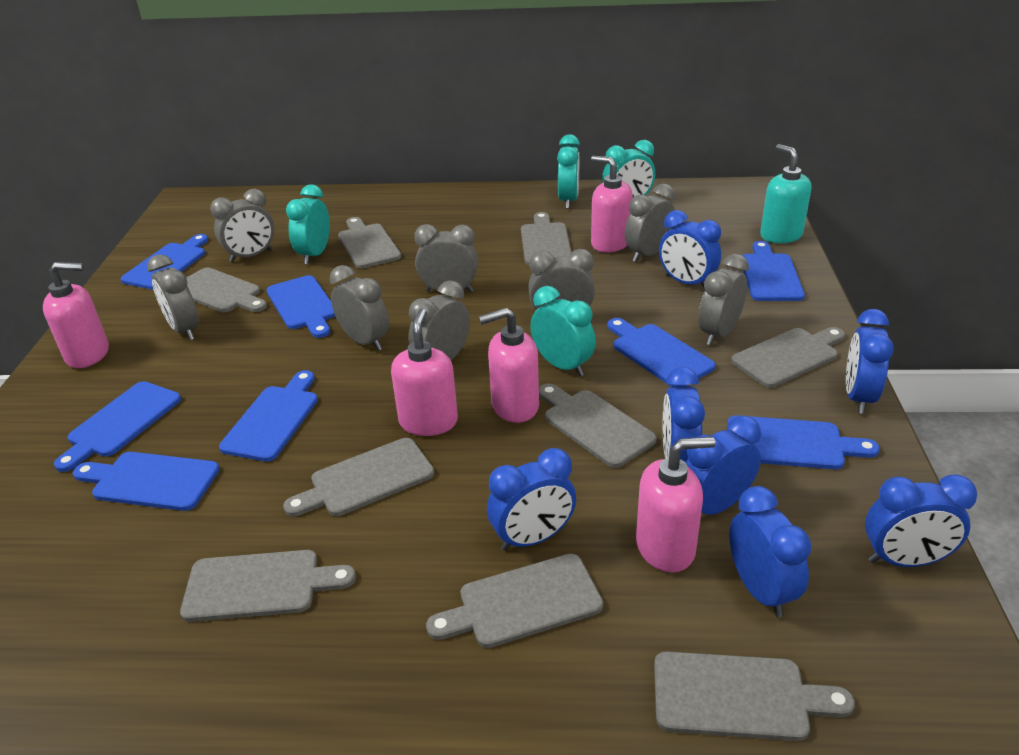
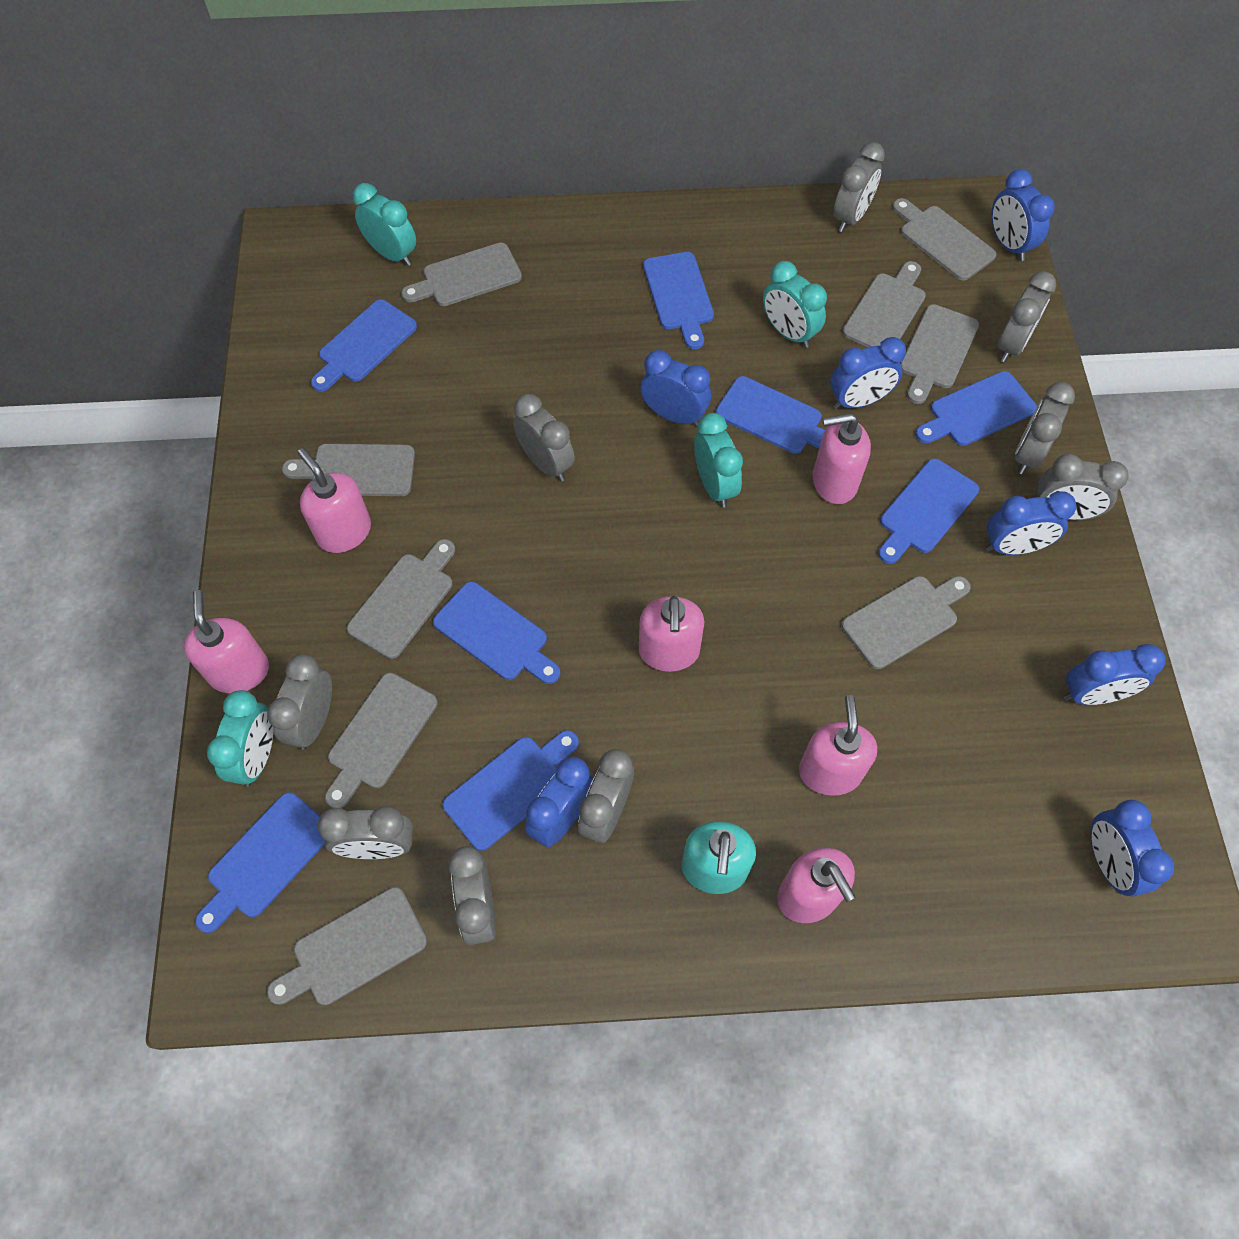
grey clock: 8 -> 9
pink soap dispenser: 5 -> 6

